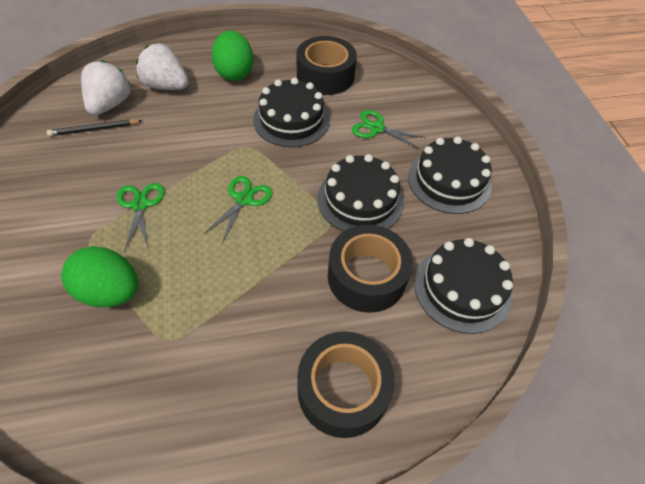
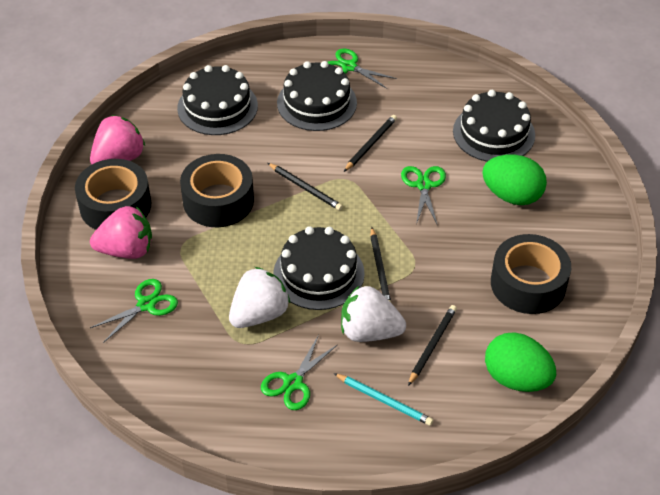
black pencil: 1 -> 4
green scissors: 3 -> 4
pink strawberry: 0 -> 2
turquoise pencil: 0 -> 1

